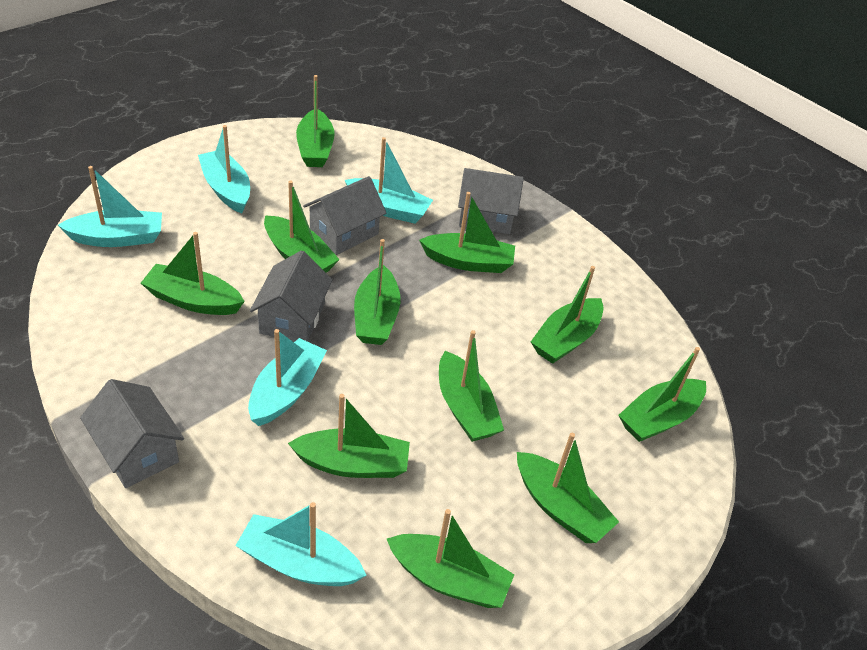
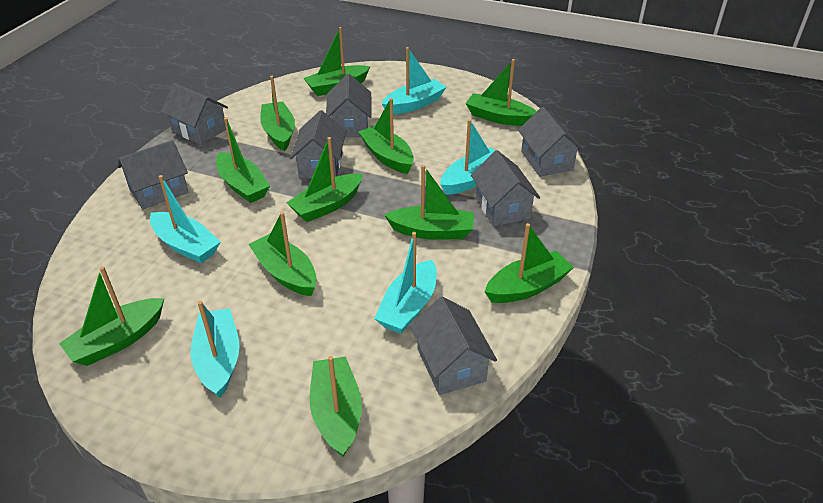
grey house: 4 -> 7

